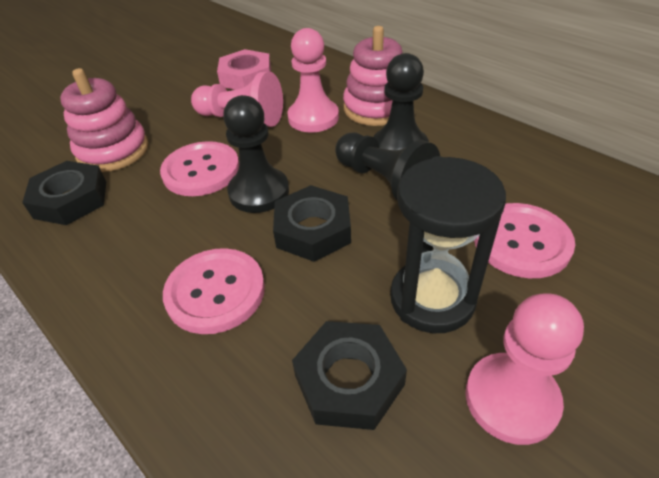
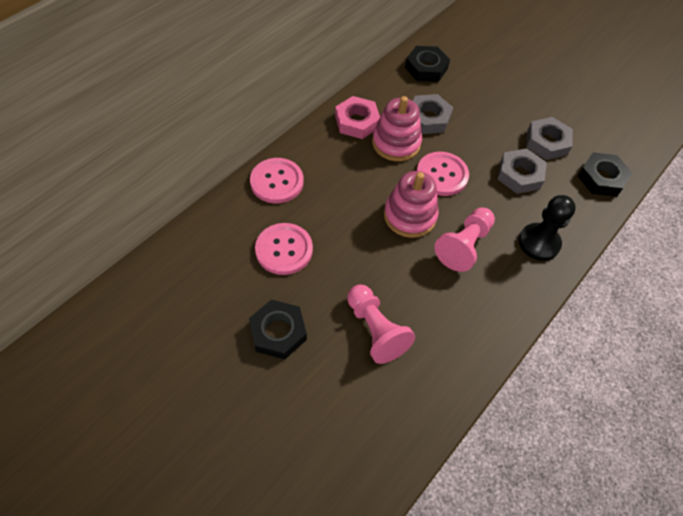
black hourglass: 1 -> 0
black pawn: 3 -> 1
grey nut: 0 -> 3
pink pawn: 3 -> 2

